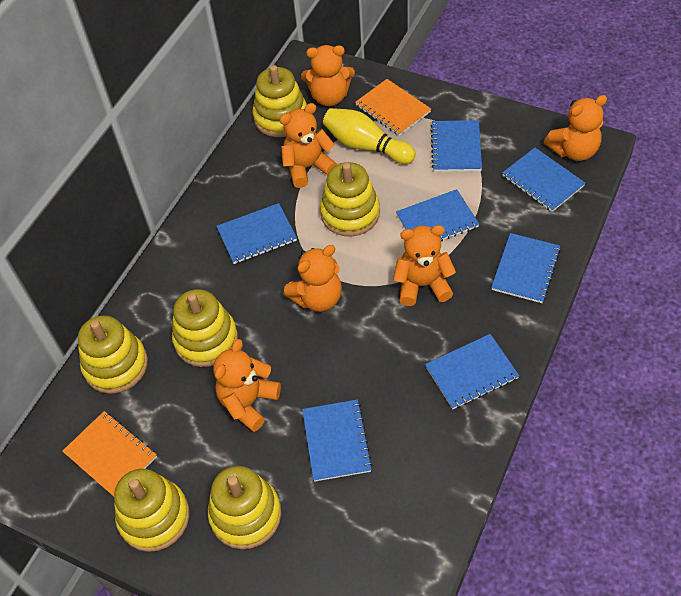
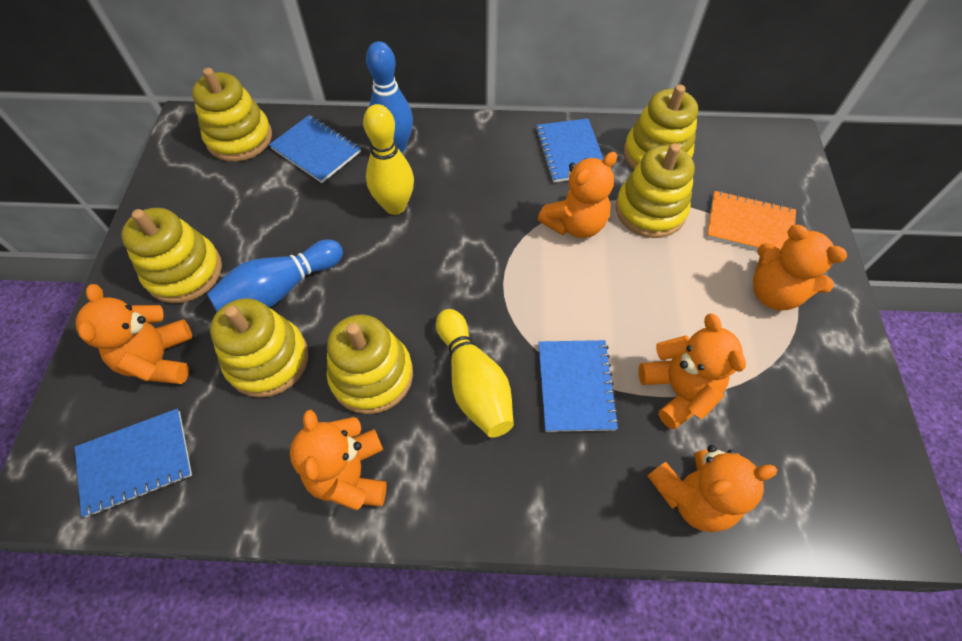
blue bowling pin: 0 -> 2
blue notebook: 7 -> 4
orange notebook: 2 -> 1
yellow bowling pin: 1 -> 2

